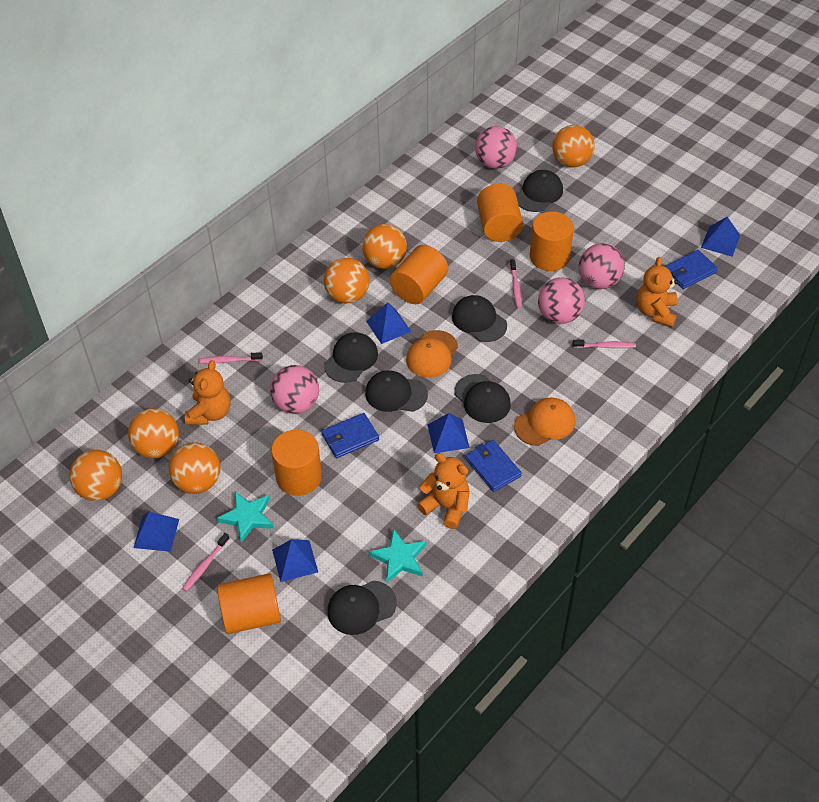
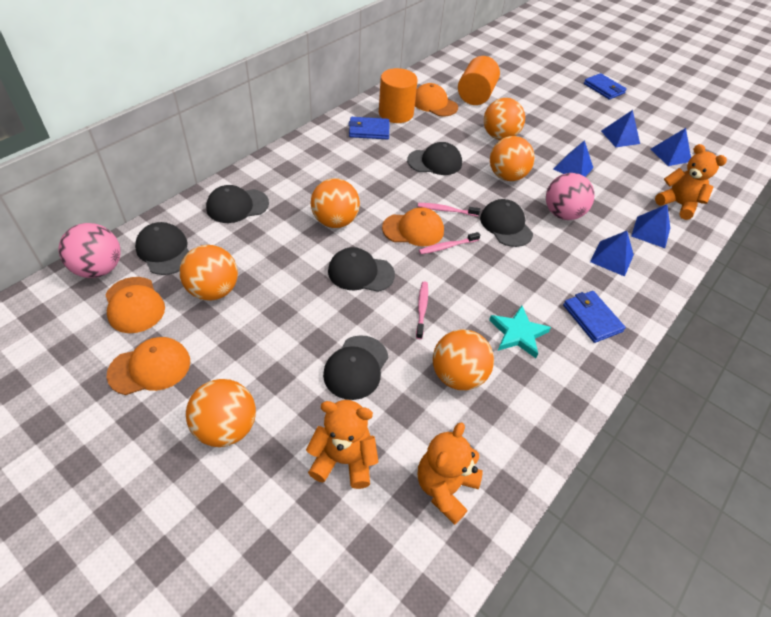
orange cap: 2 -> 4
orange cylinder: 5 -> 2
pink ball: 4 -> 2
pink toothbrush: 4 -> 3
turquoise star: 2 -> 1

